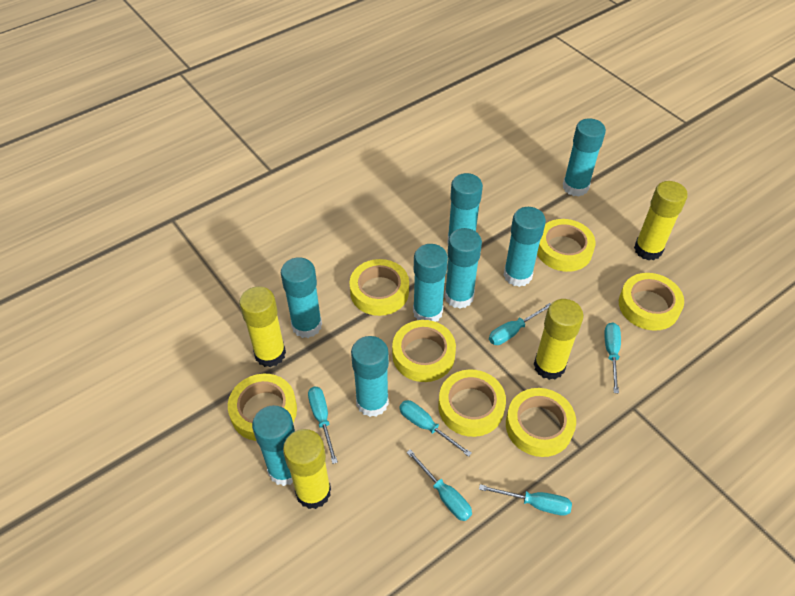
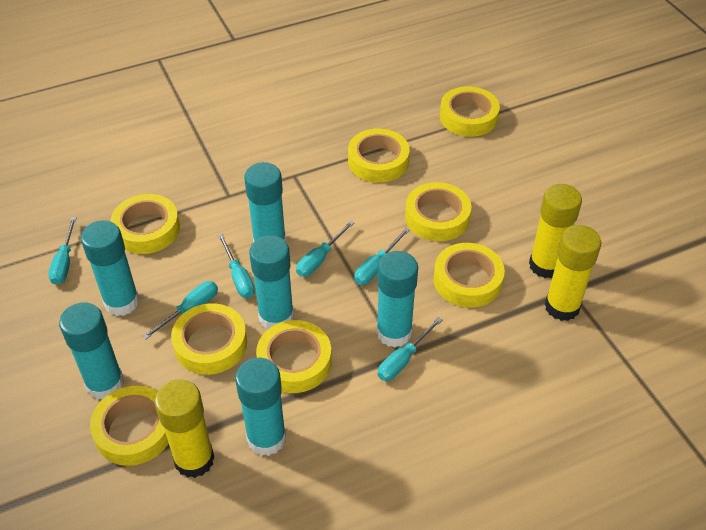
turquoise glue stick: 8 -> 6
yellow glue stick: 4 -> 3
yellow tape: 7 -> 8

